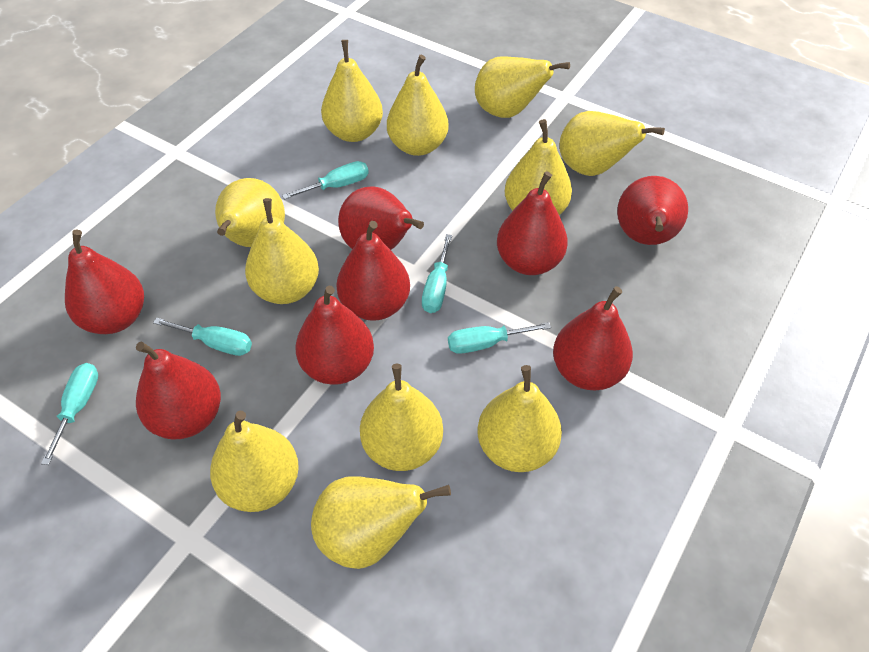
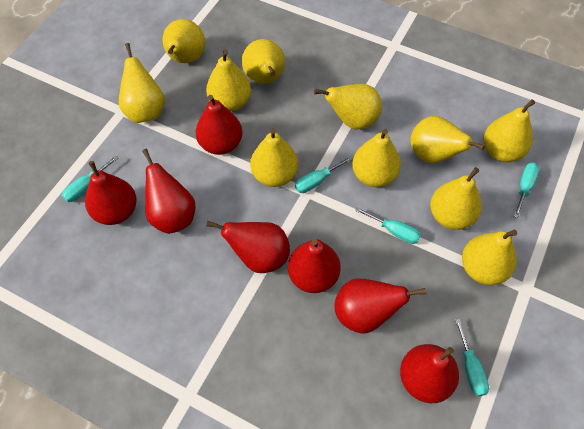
red pear: 8 -> 7

